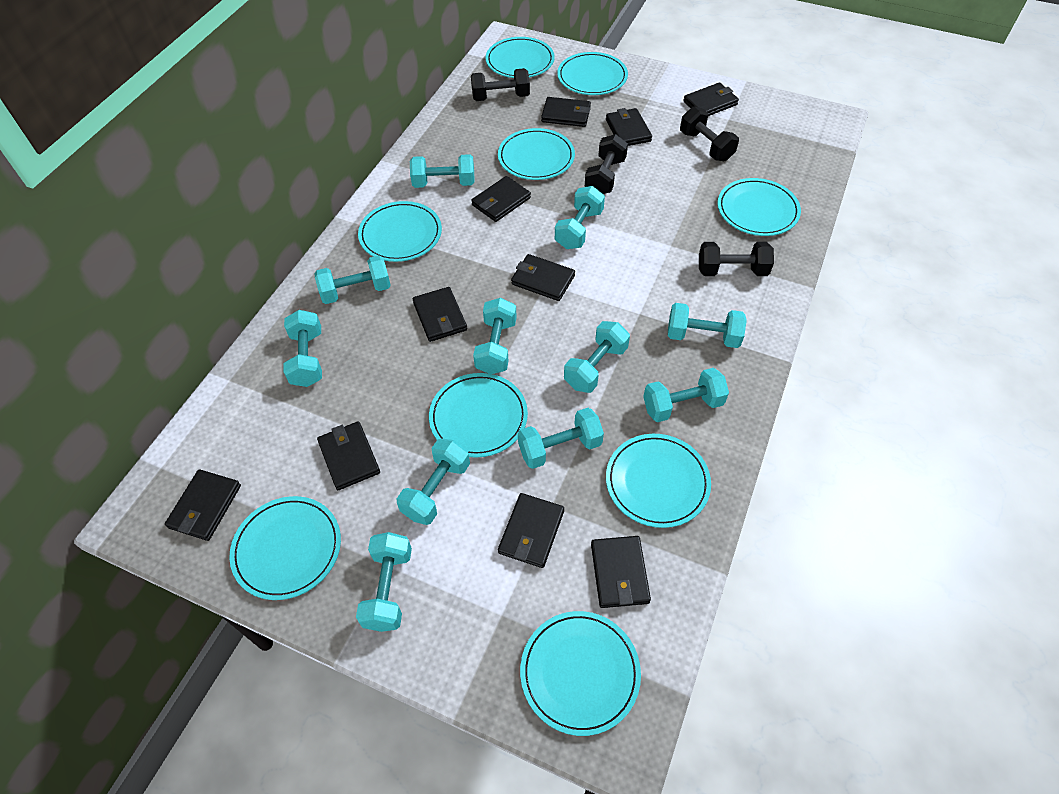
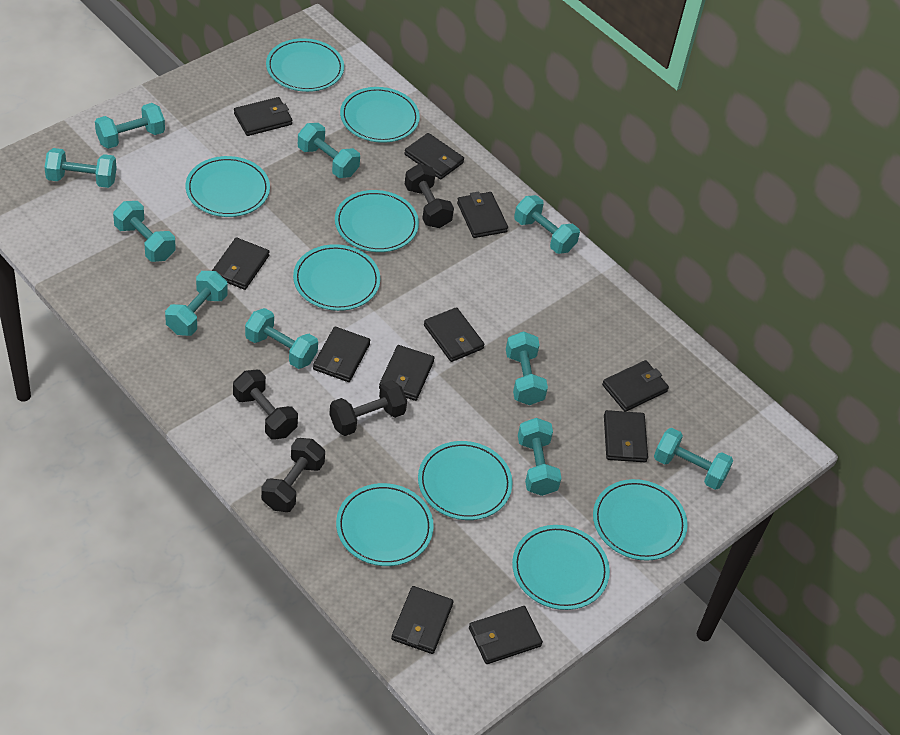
black wallet: 10 -> 11
turquoise dumbbell: 11 -> 10

